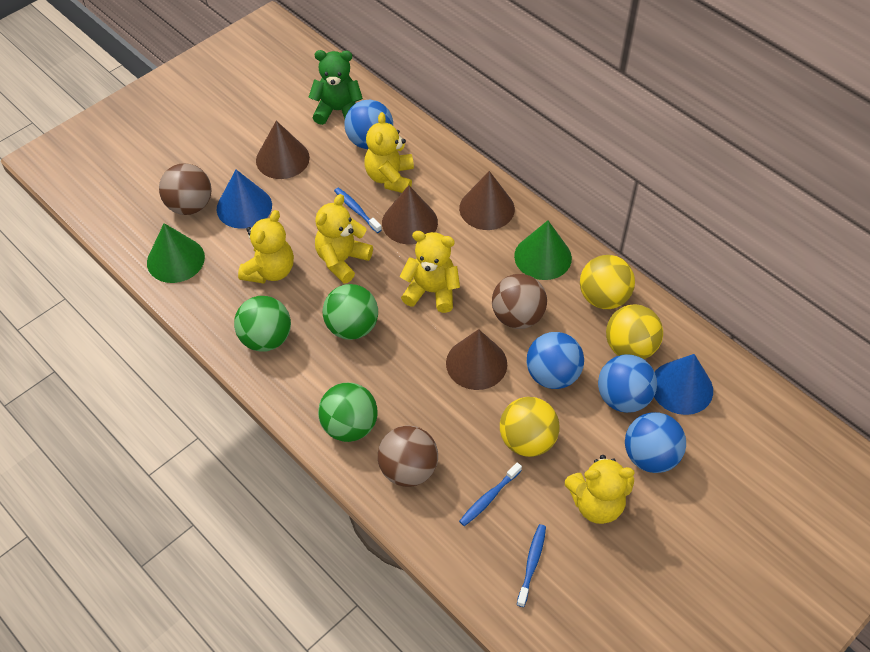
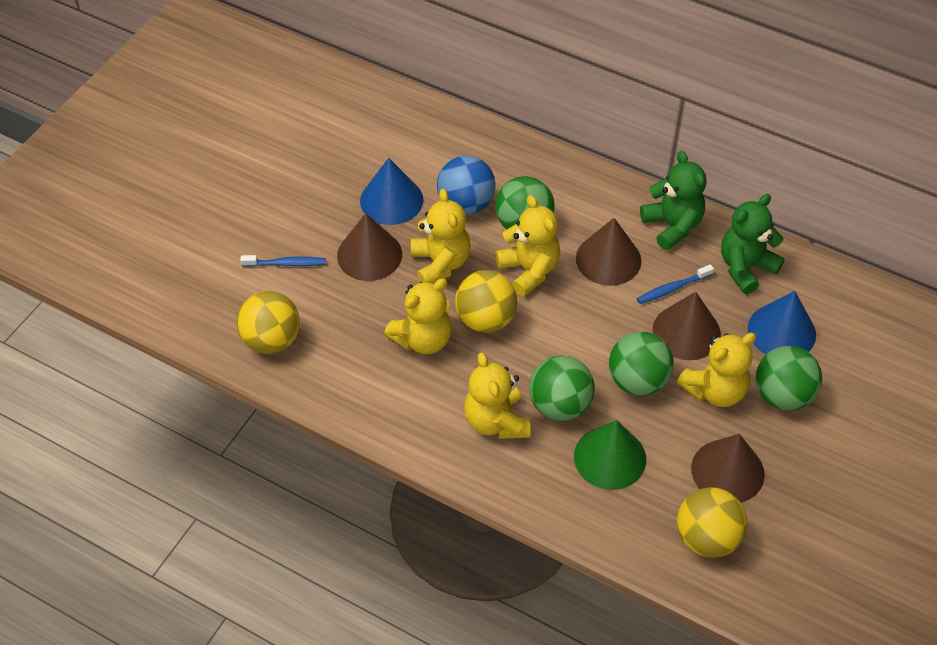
blue ball: 4 -> 1
blue toothbrush: 3 -> 2
brown ball: 3 -> 0
green ball: 3 -> 4
green cone: 2 -> 1
green teddy bear: 1 -> 2

